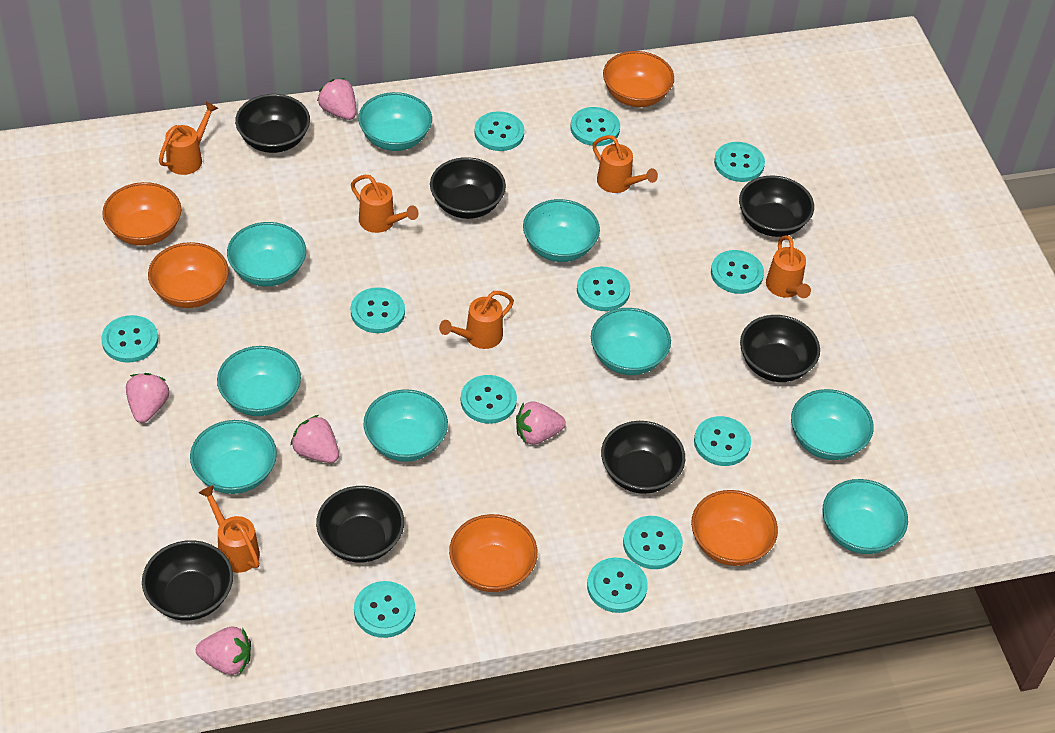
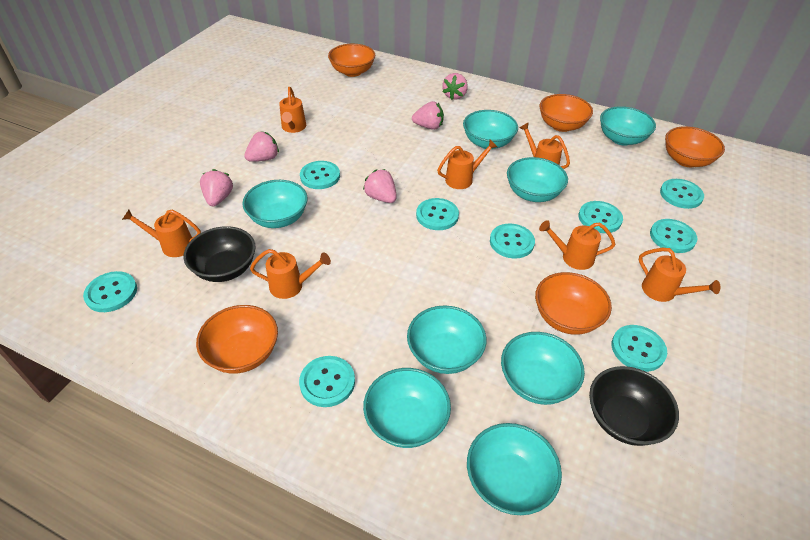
black bowl: 7 -> 2
orange watering can: 6 -> 7
turquoise bowl: 9 -> 8
turquoise button: 12 -> 9

